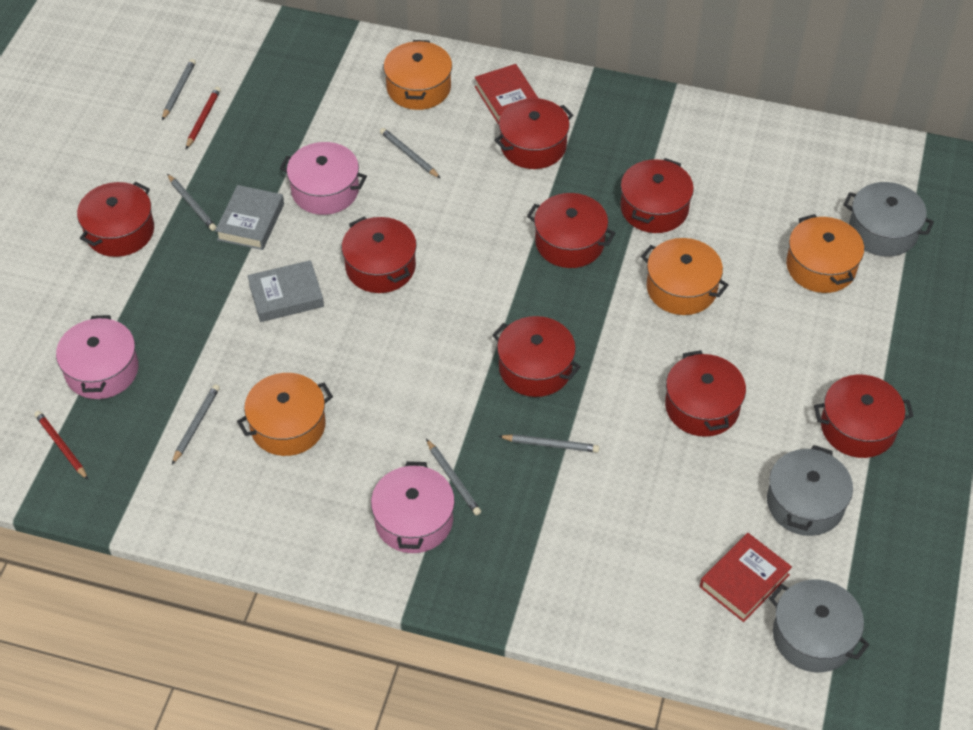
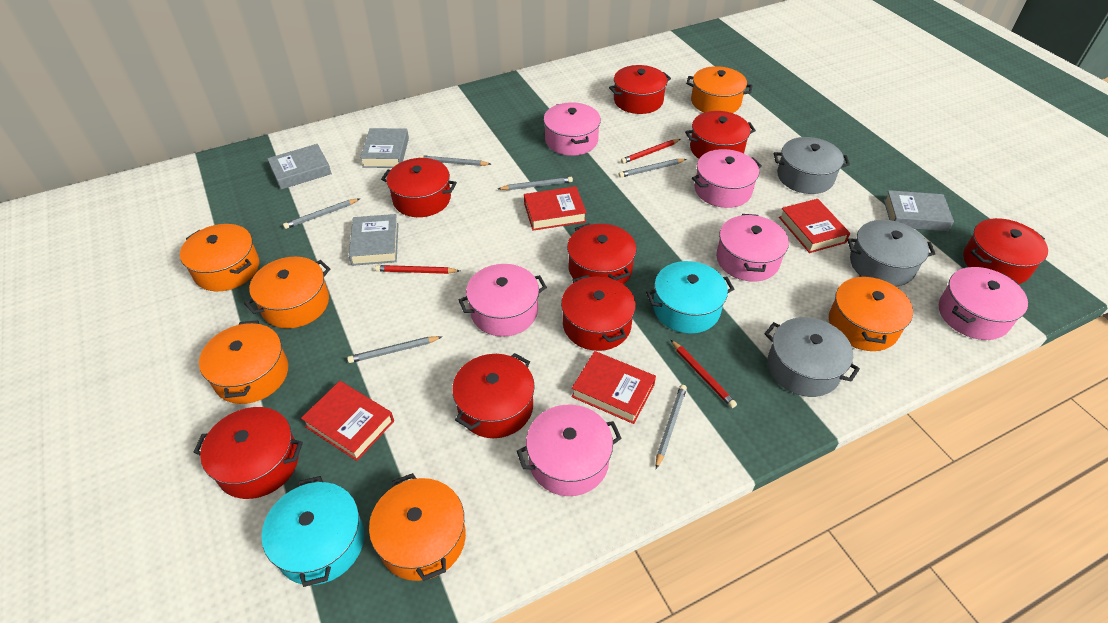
grey book: 2 -> 4
orange pot: 4 -> 6
pink pot: 3 -> 6
red book: 2 -> 4
red pencil: 2 -> 3
turquoise pot: 0 -> 2

